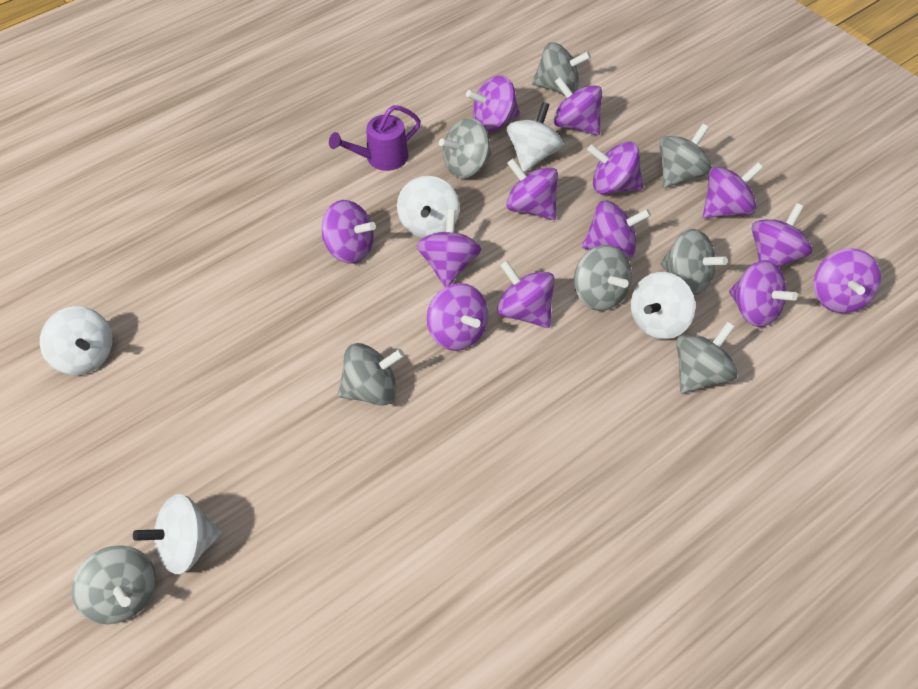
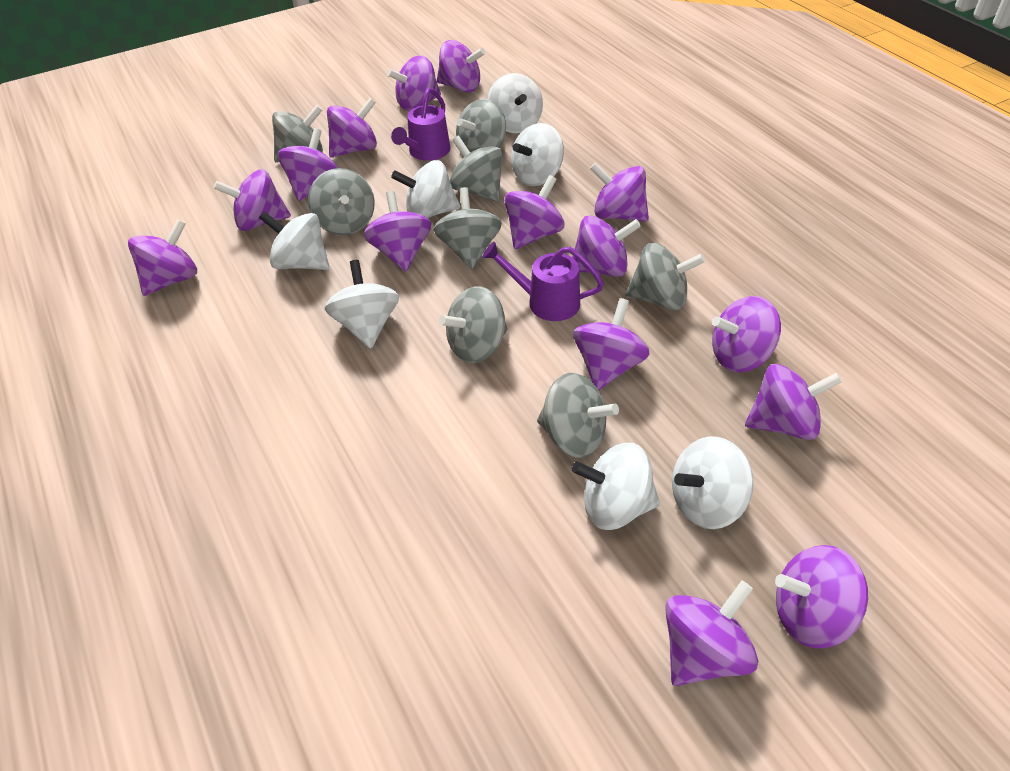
purple spinning top: 13 -> 15
purple watering can: 1 -> 2
white spinning top: 5 -> 7

